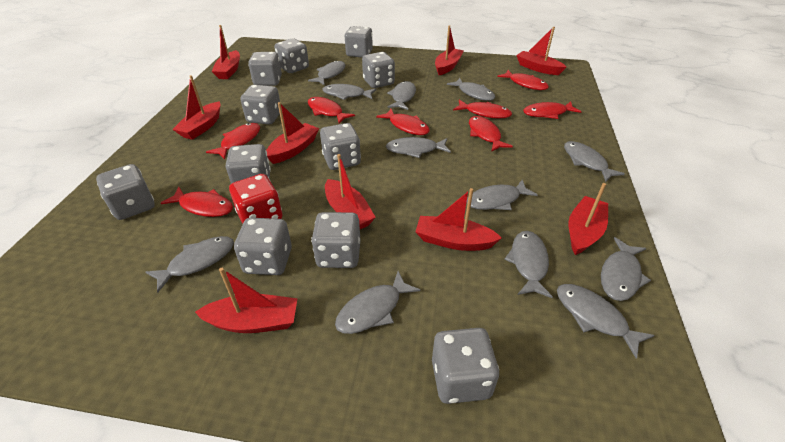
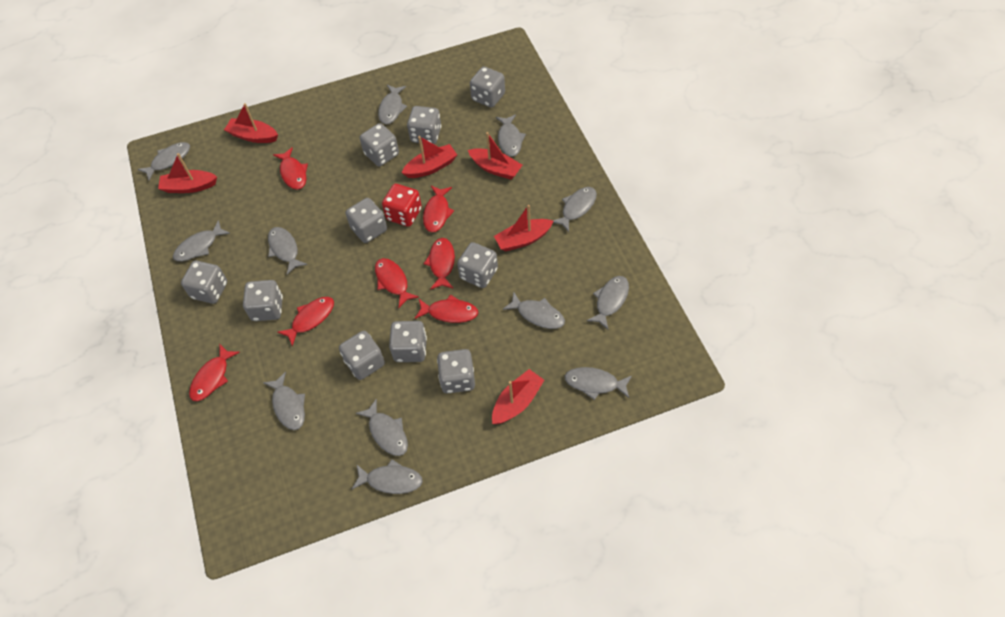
grey dice: 11 -> 10
red boat: 9 -> 6
red fish: 8 -> 7

